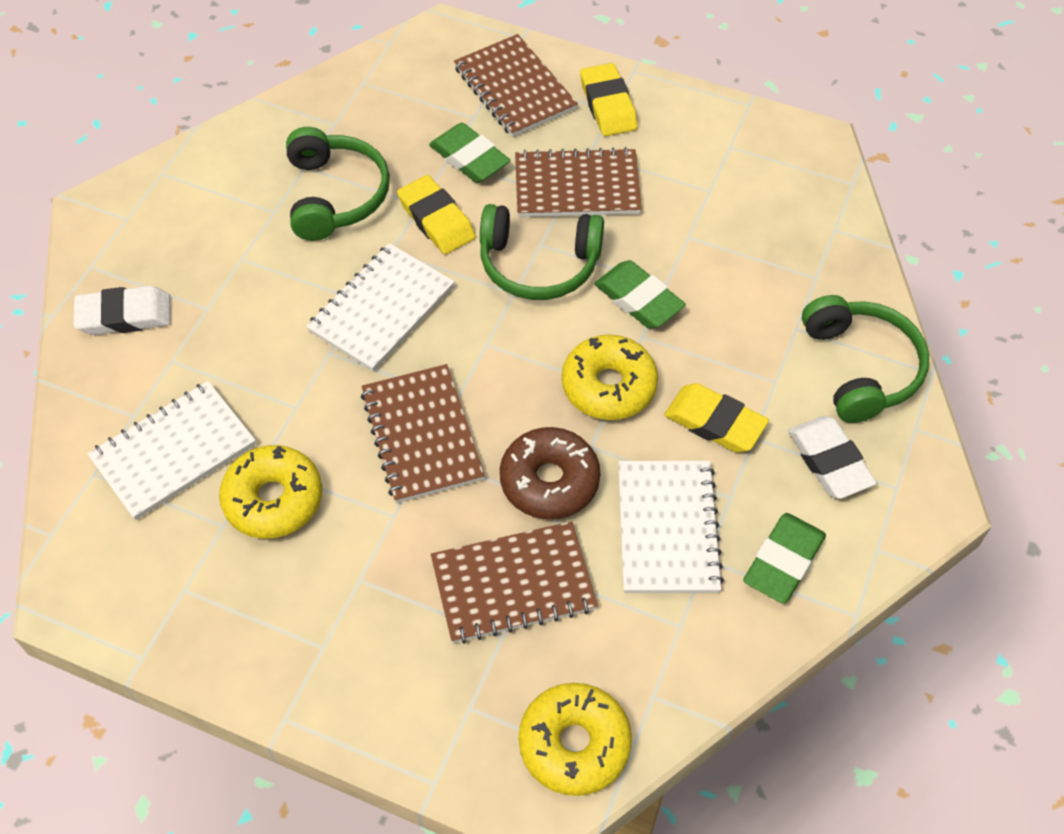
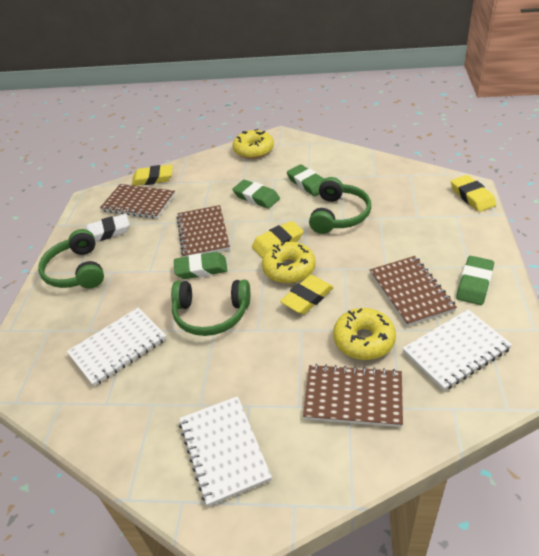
brown donut: 1 -> 0
green eraser: 3 -> 4
white eraser: 2 -> 1
yellow eraser: 3 -> 4

